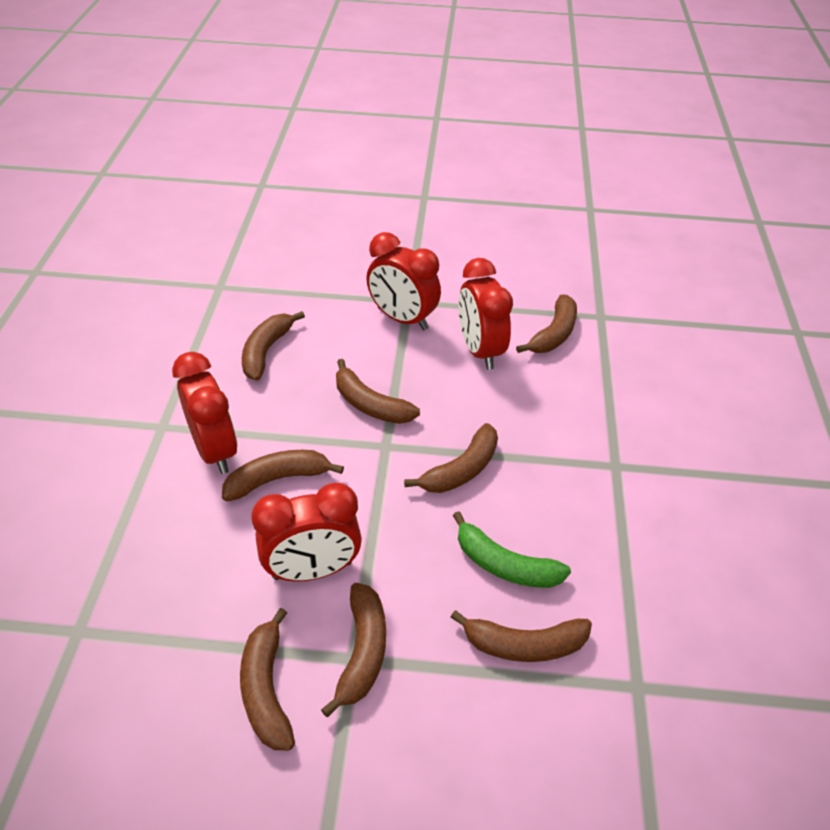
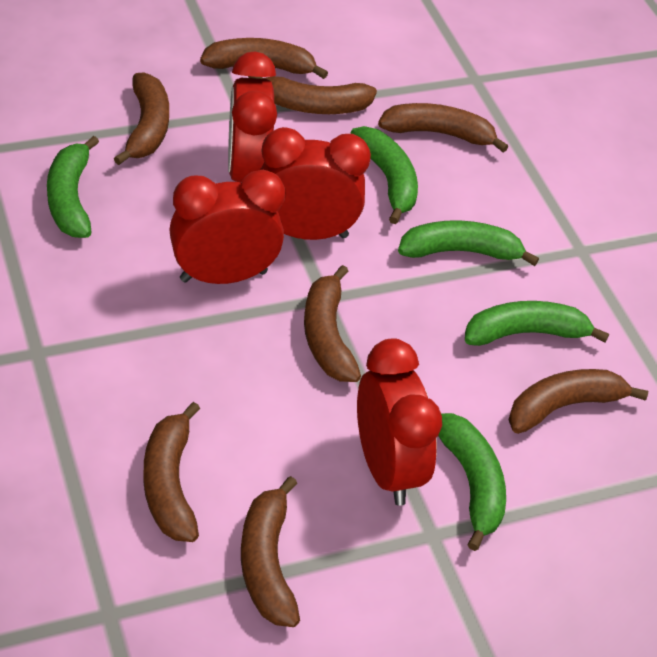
green banana: 1 -> 5

